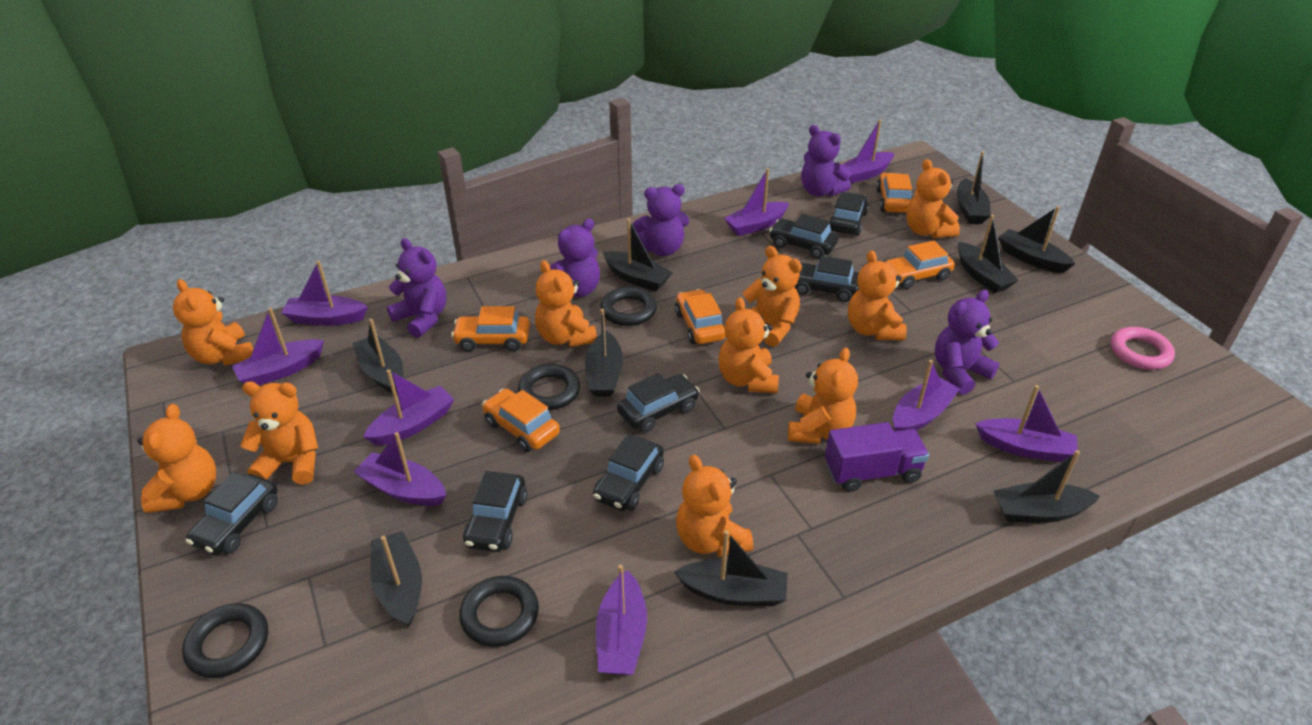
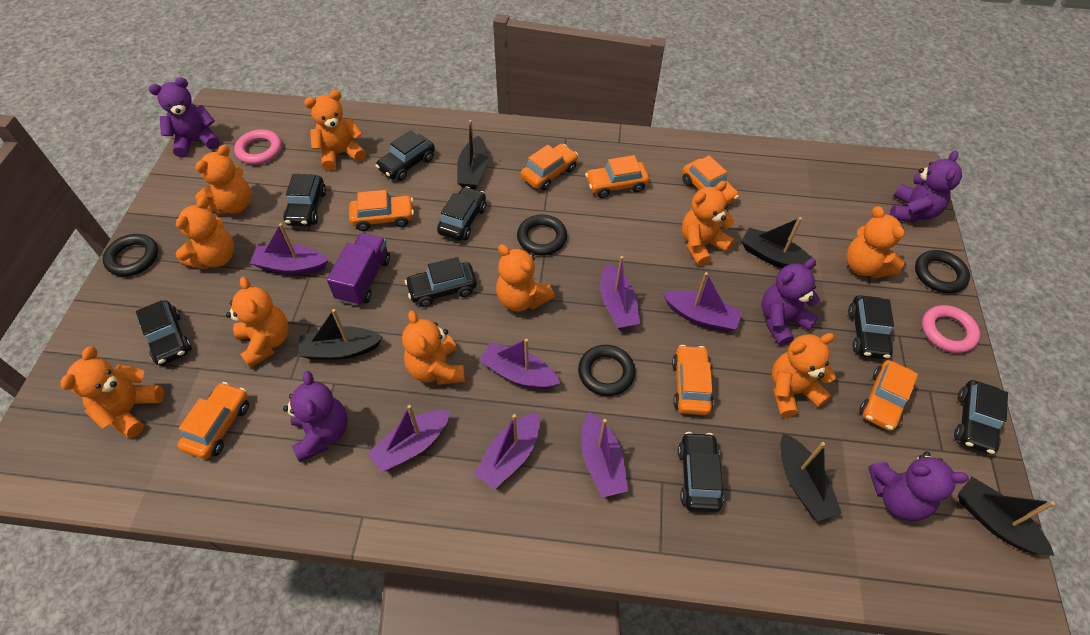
black boat: 9 -> 5
black car: 7 -> 8
orange car: 5 -> 7
pink ring: 1 -> 2
purple boat: 9 -> 7

